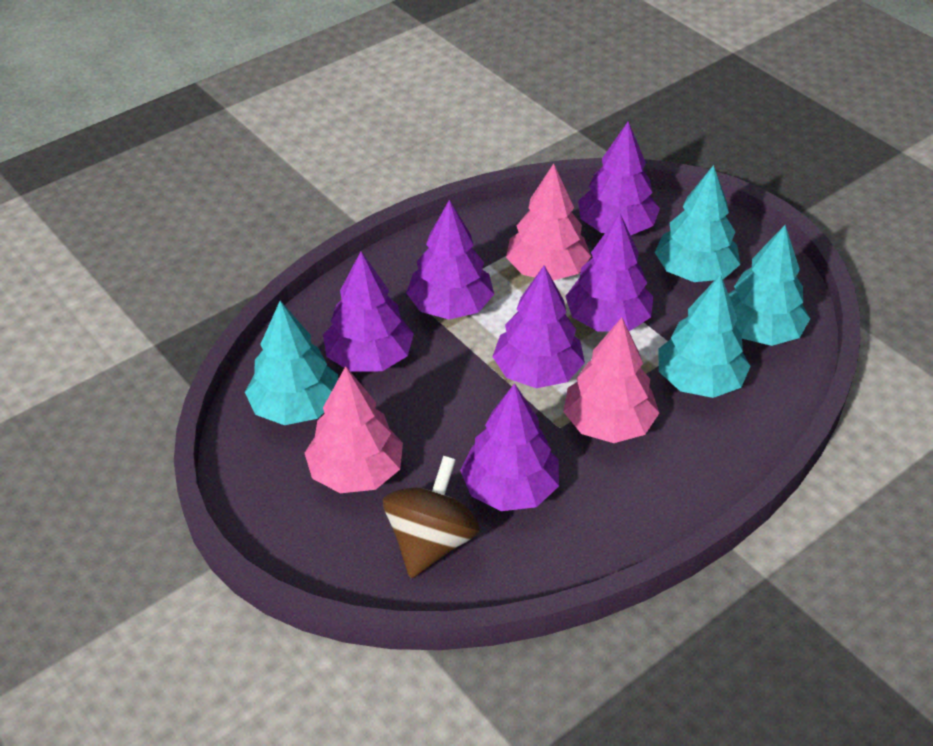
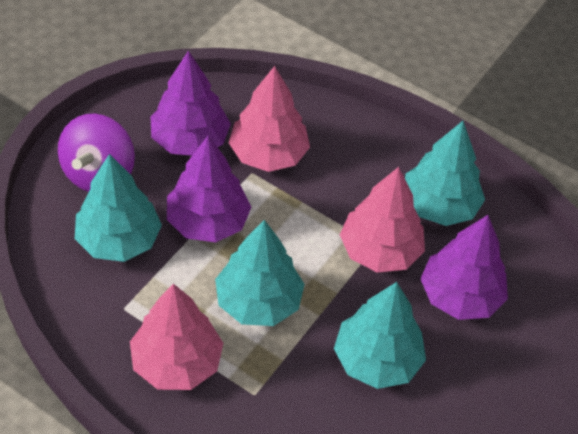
brown spinning top: 1 -> 0
purple spinning top: 0 -> 1
purple tree: 6 -> 3

